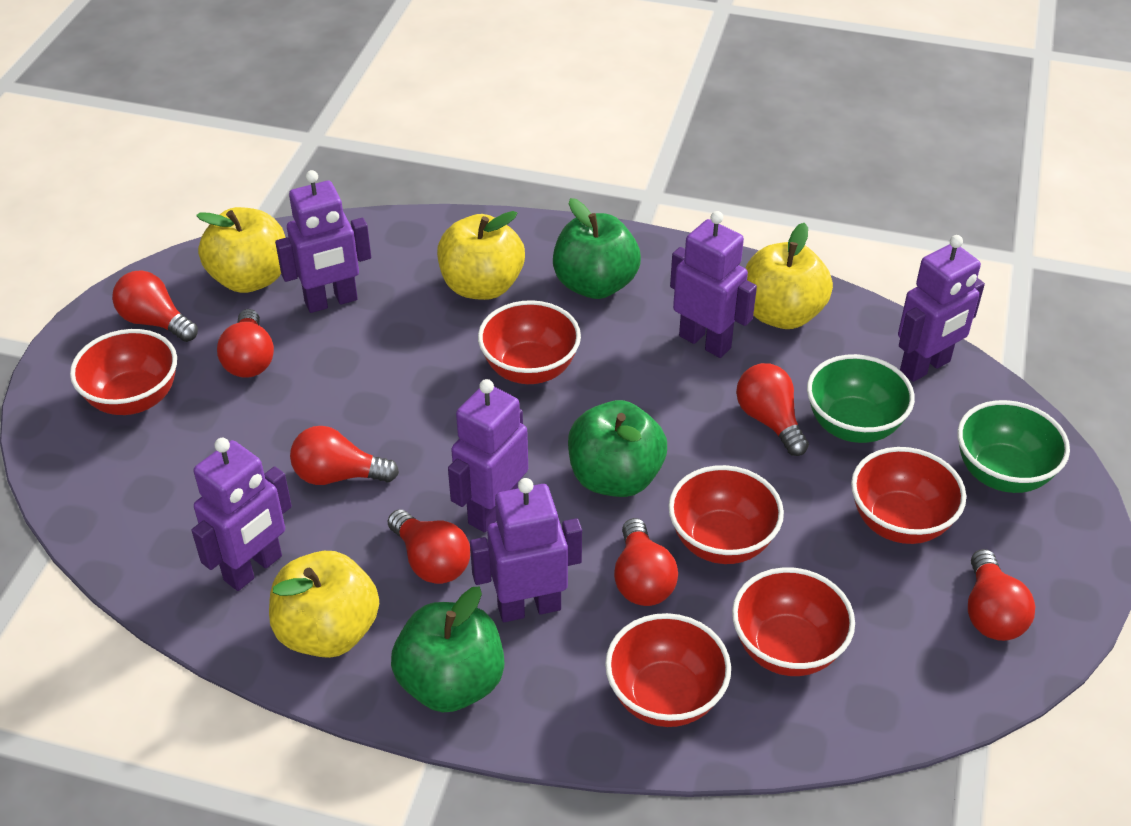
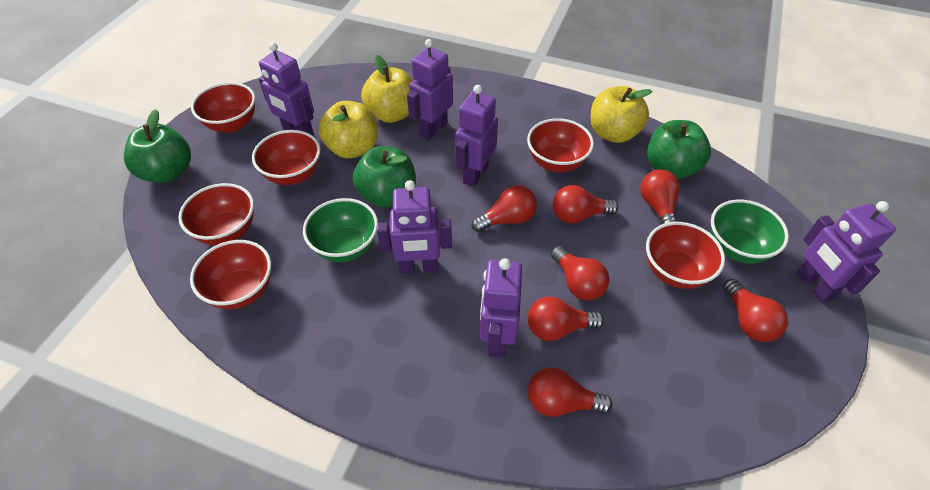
yellow apple: 4 -> 3

